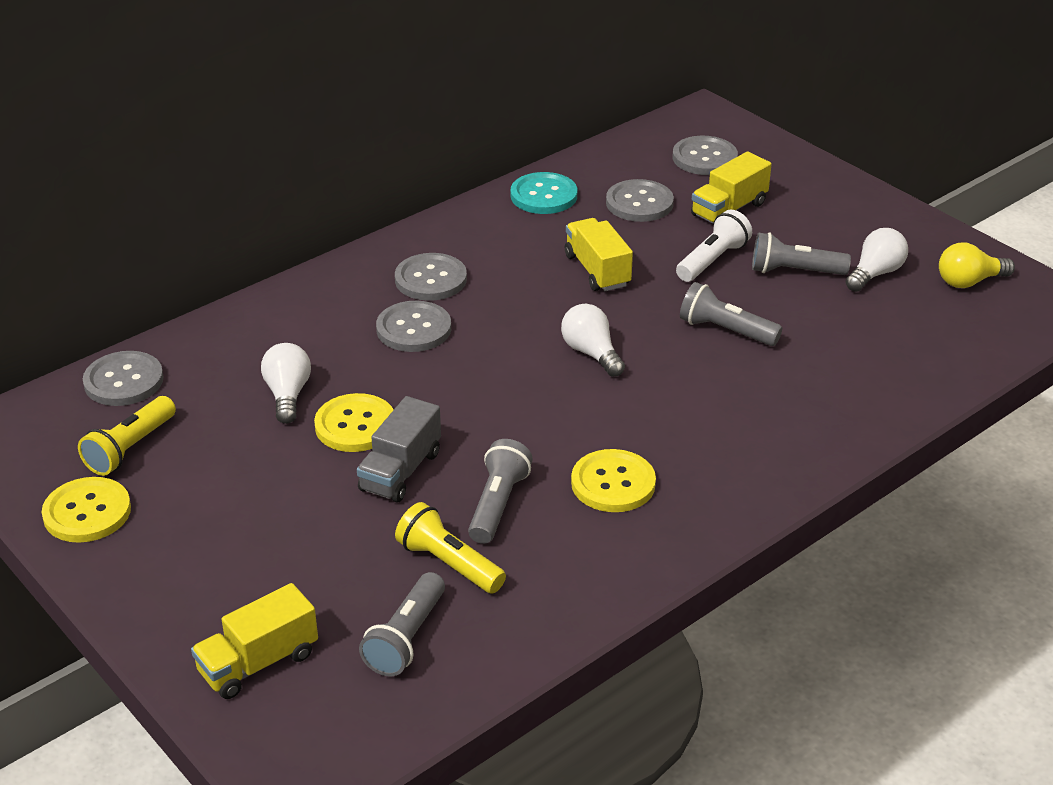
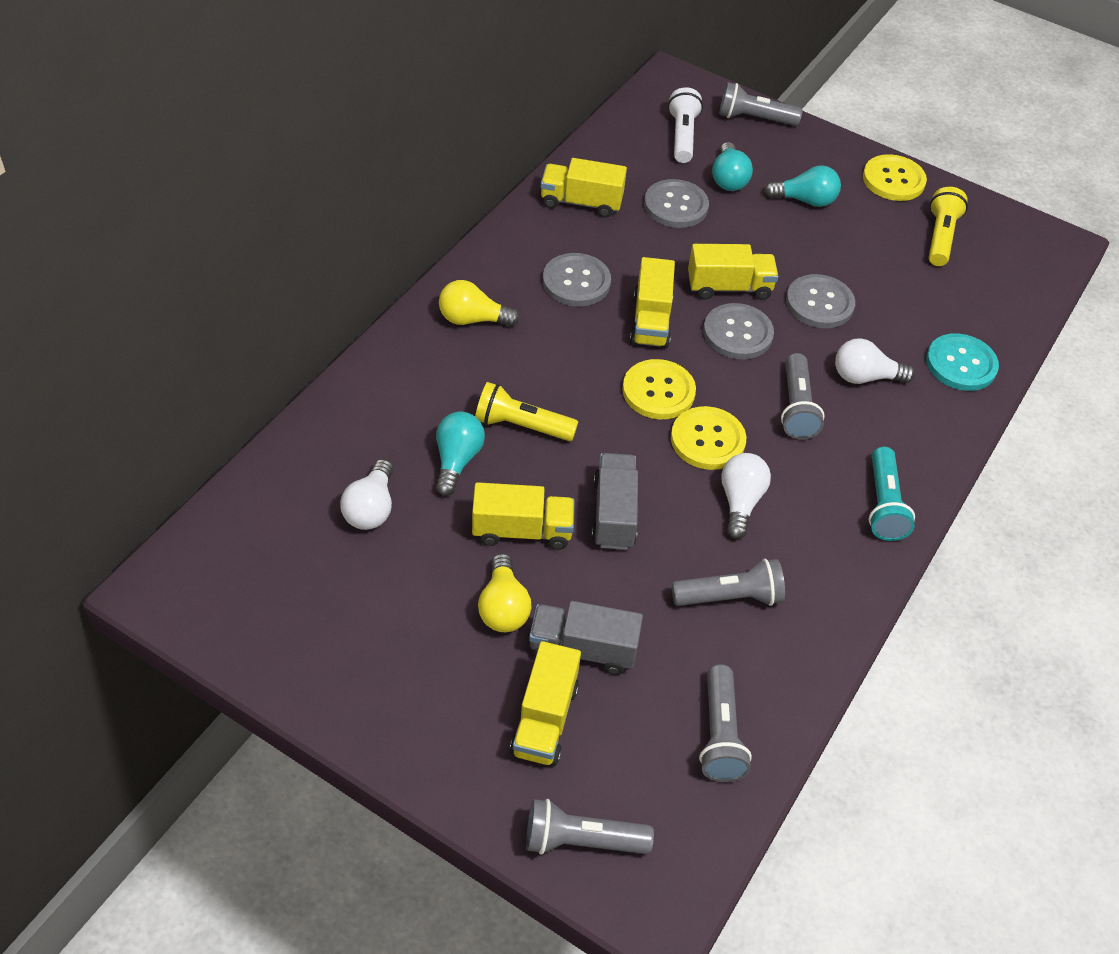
grey button: 5 -> 4
grey flashlight: 4 -> 5
grey truck: 1 -> 2
turquoise flashlight: 0 -> 1
turquoise light bulb: 0 -> 3
yellow light bulb: 1 -> 2
yellow truck: 3 -> 5

